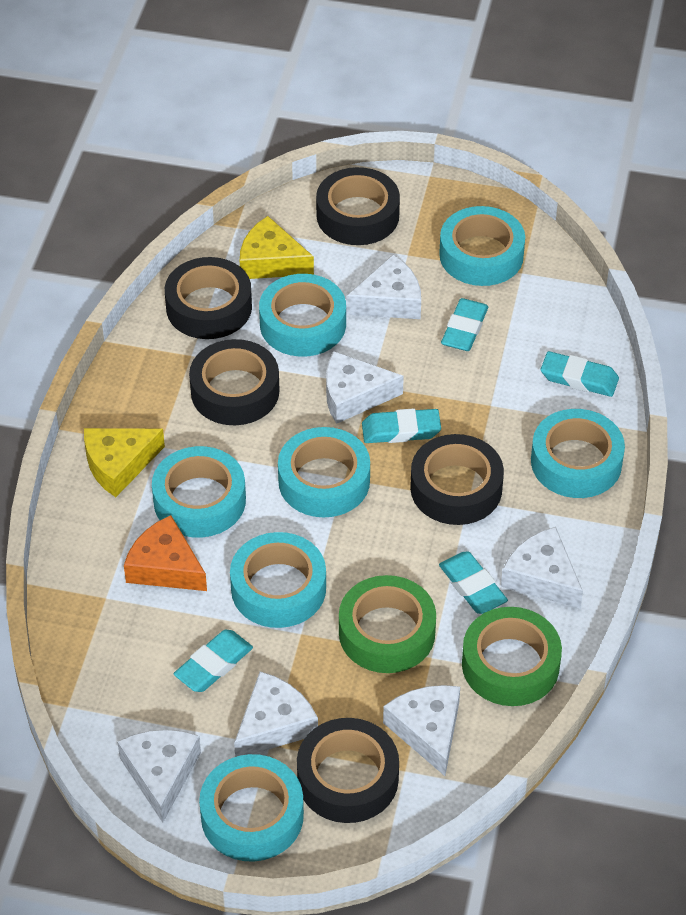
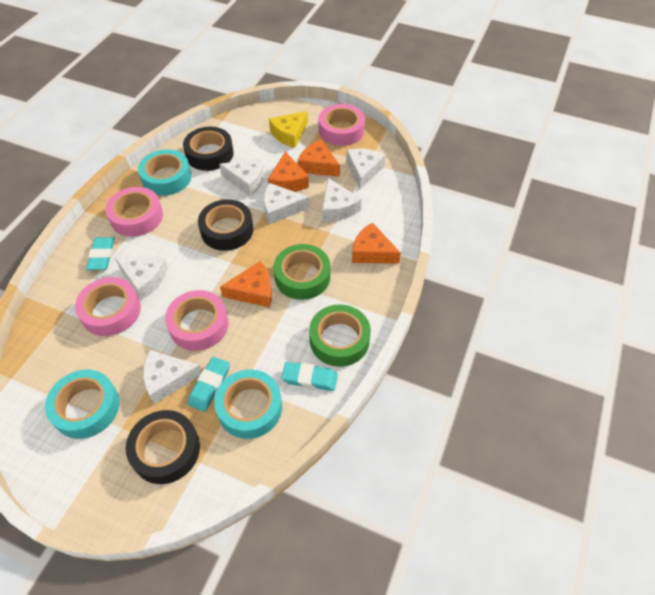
black tape: 5 -> 3
orange cheese: 1 -> 4
pink tape: 0 -> 4
turquoise eraser: 5 -> 3
turquoise tape: 7 -> 3
yellow cheese: 2 -> 1

